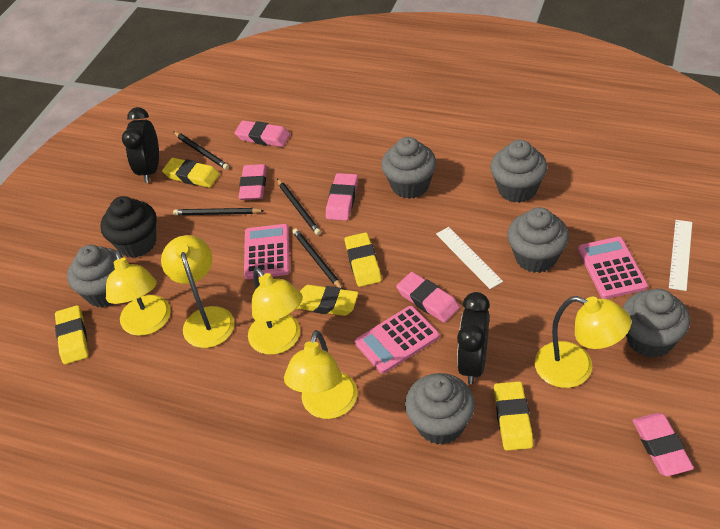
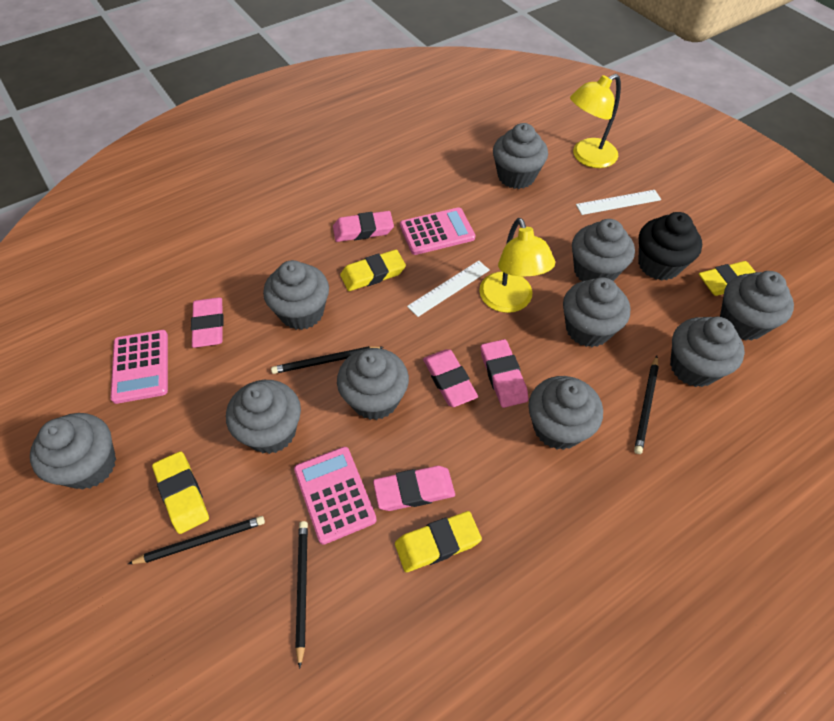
black clock: 2 -> 0
grey cupcake: 6 -> 10
yellow eraser: 5 -> 4
yellow lamp: 5 -> 2

